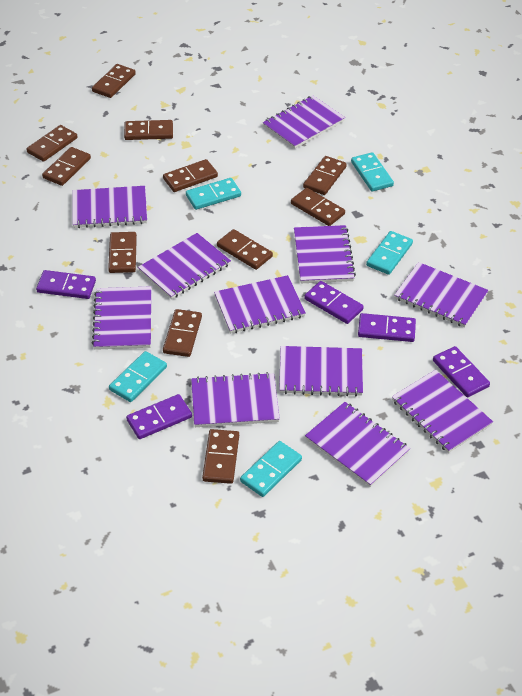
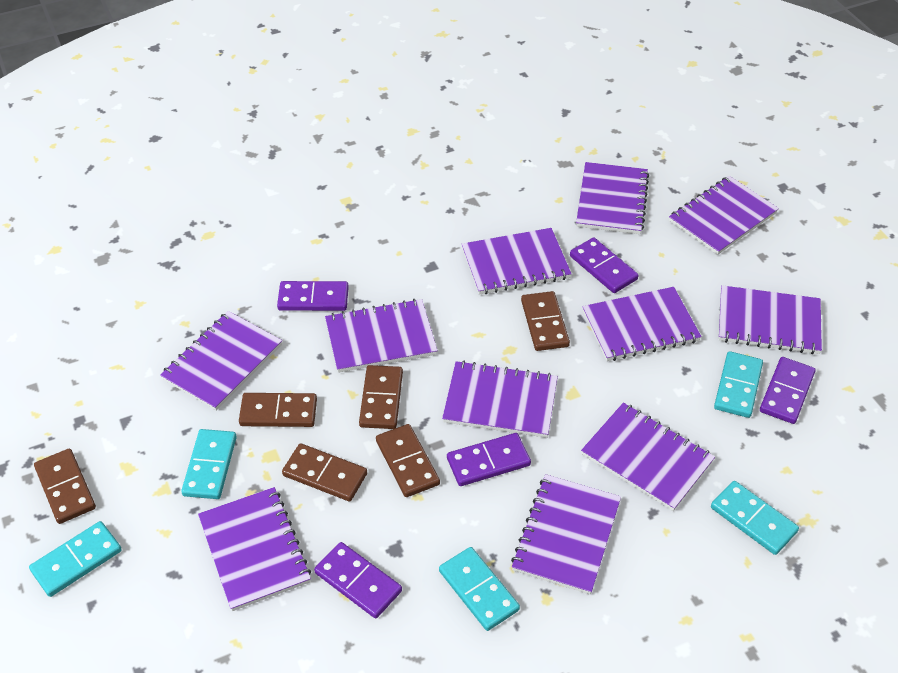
brown domino: 11 -> 6

